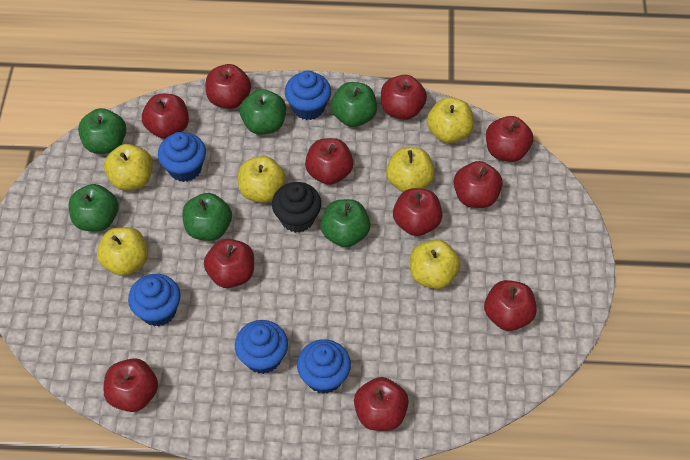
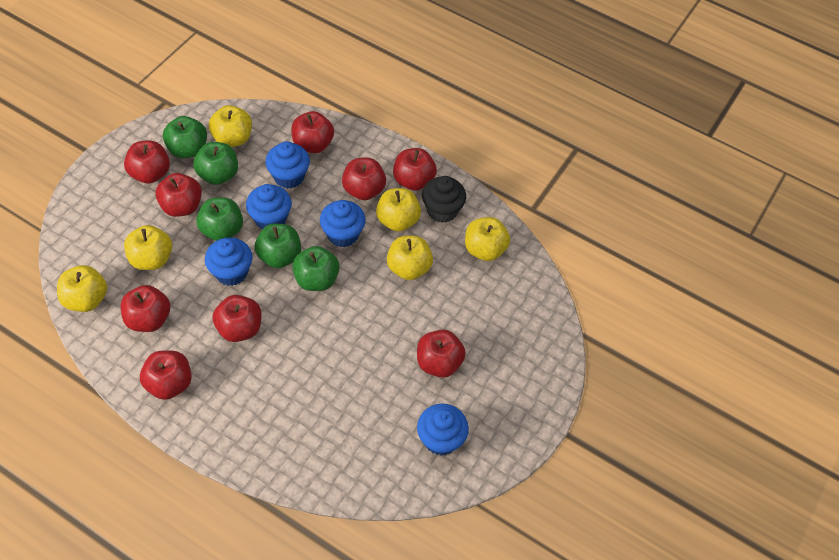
green apple: 6 -> 5
red apple: 11 -> 9

